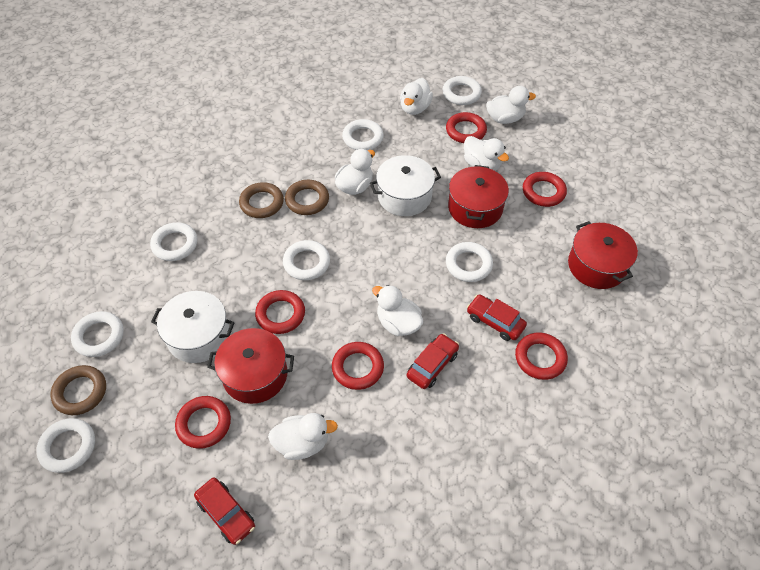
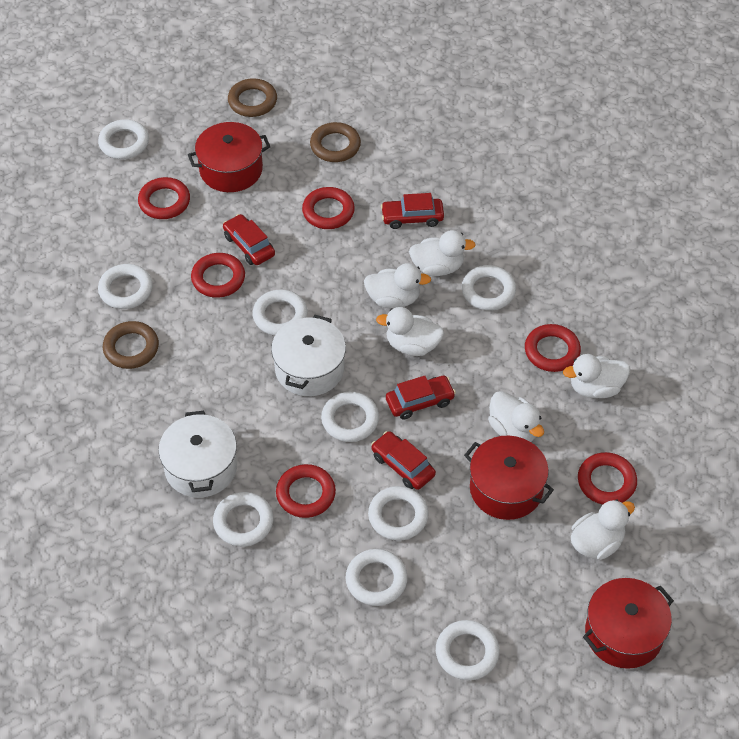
red car: 3 -> 4
white ring: 7 -> 9

